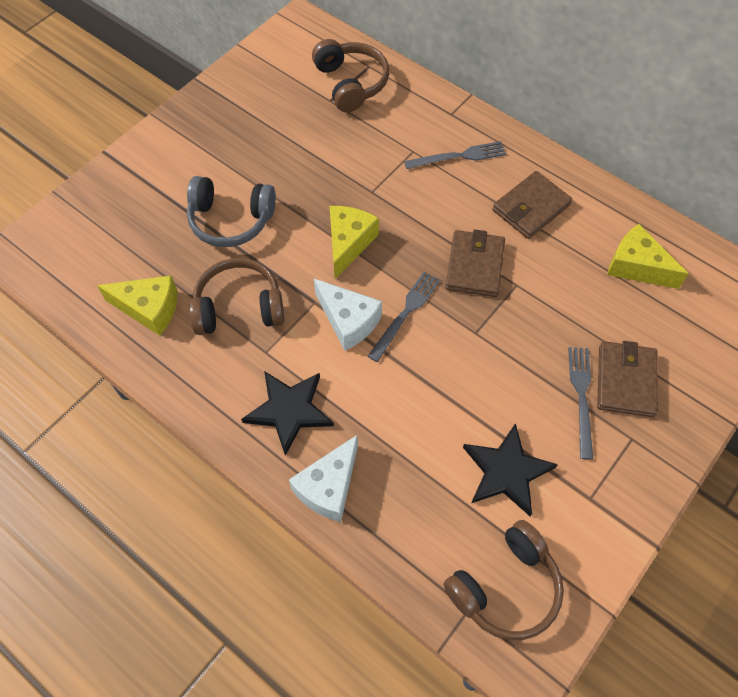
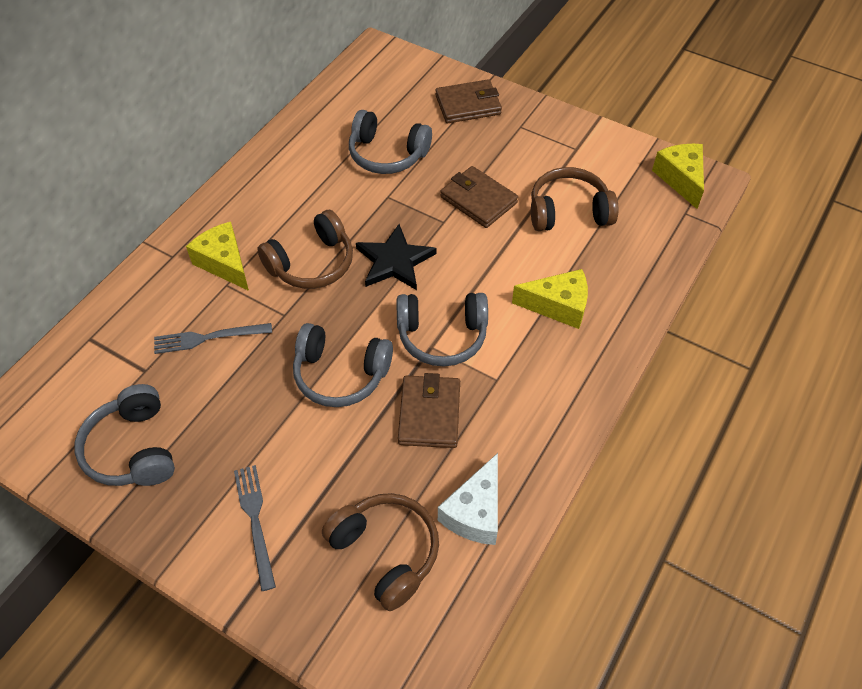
black star: 2 -> 1
grey fork: 3 -> 2
grey headphones: 1 -> 4
white cheese: 2 -> 1

